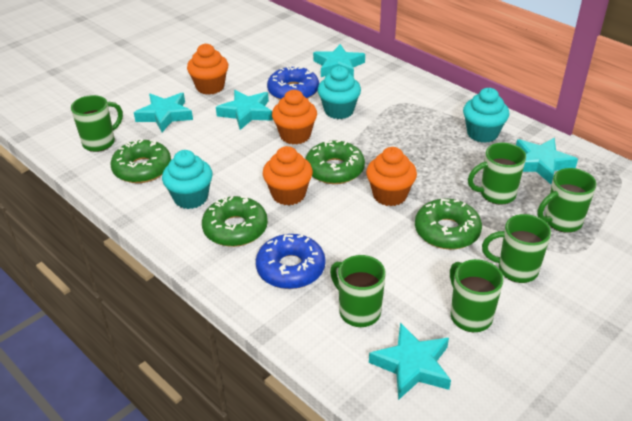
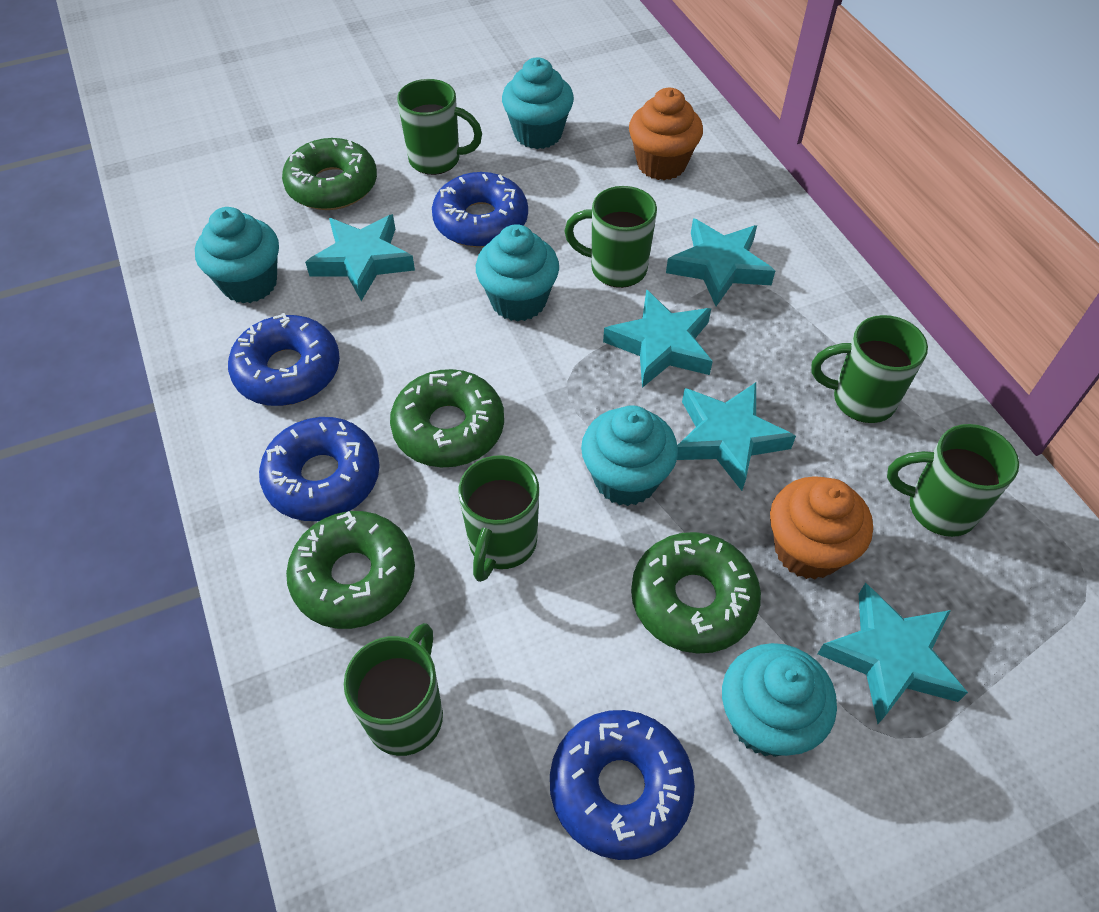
blue donut: 2 -> 4
orange cupcake: 4 -> 2
turquoise cupcake: 3 -> 5

